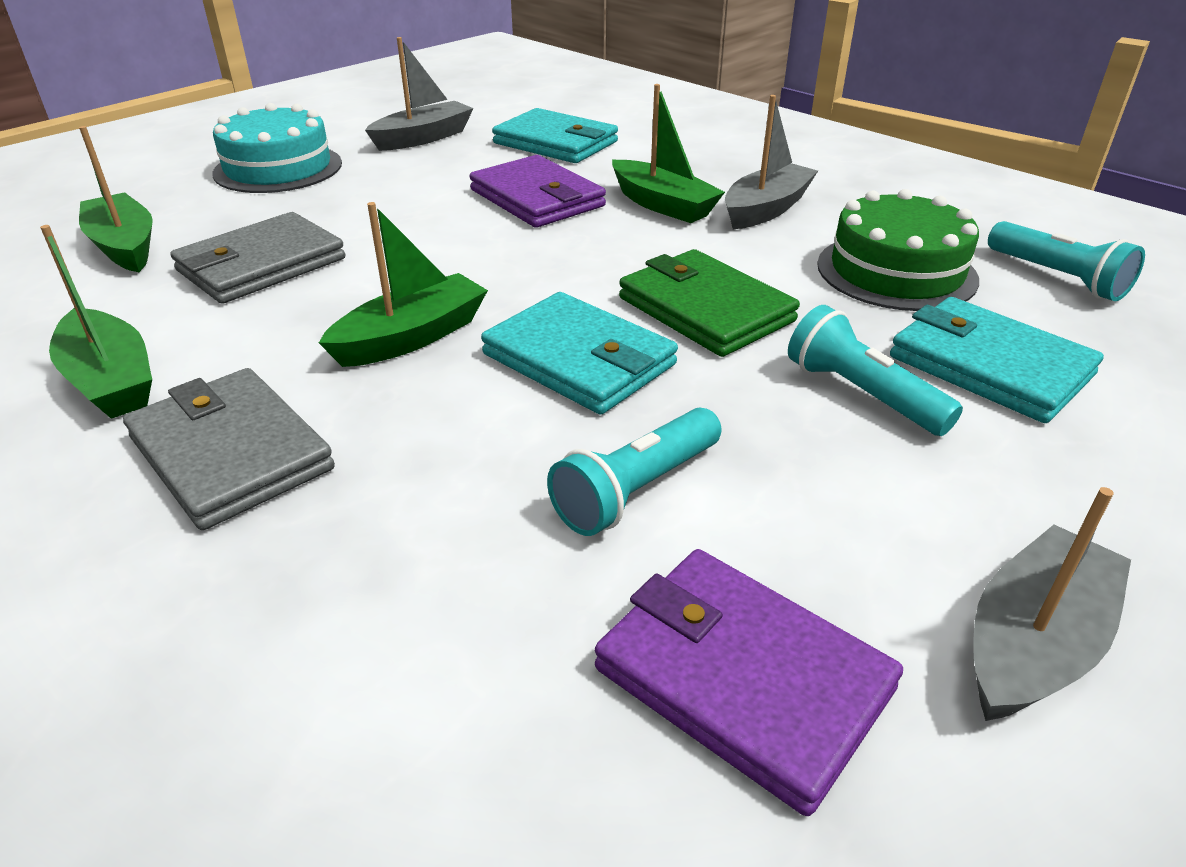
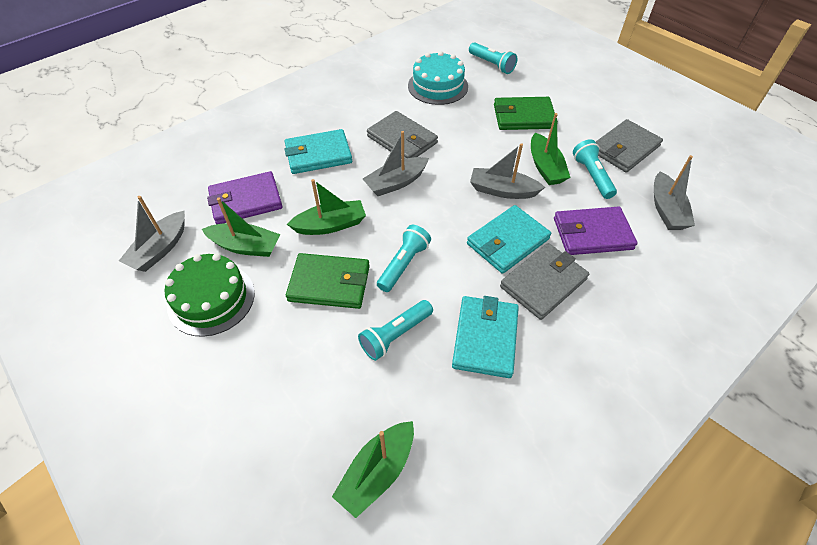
green wallet: 1 -> 2
grey boat: 3 -> 4
grey wallet: 2 -> 3
turquoise flashlight: 3 -> 4

